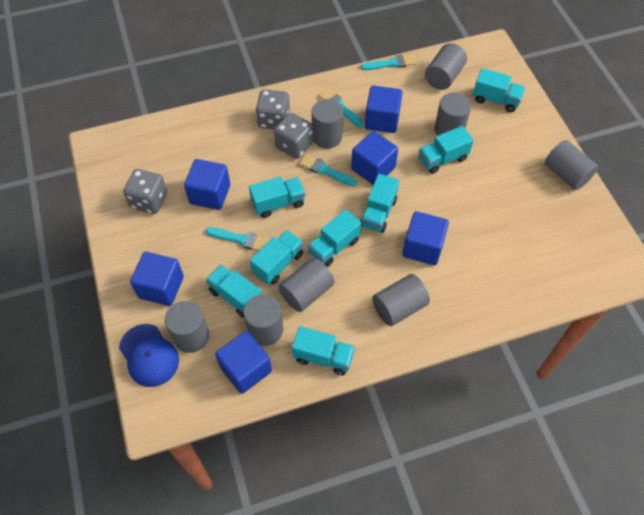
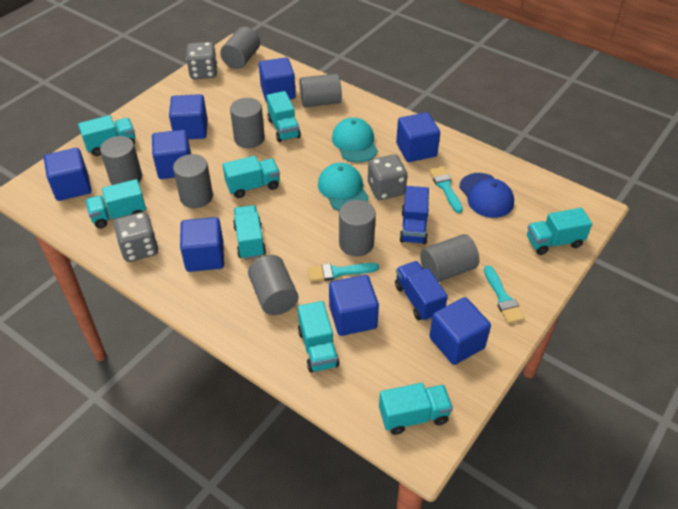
blue cube: 6 -> 8
blue truck: 0 -> 2
turquoise brush: 4 -> 3
turquoise cap: 0 -> 2

